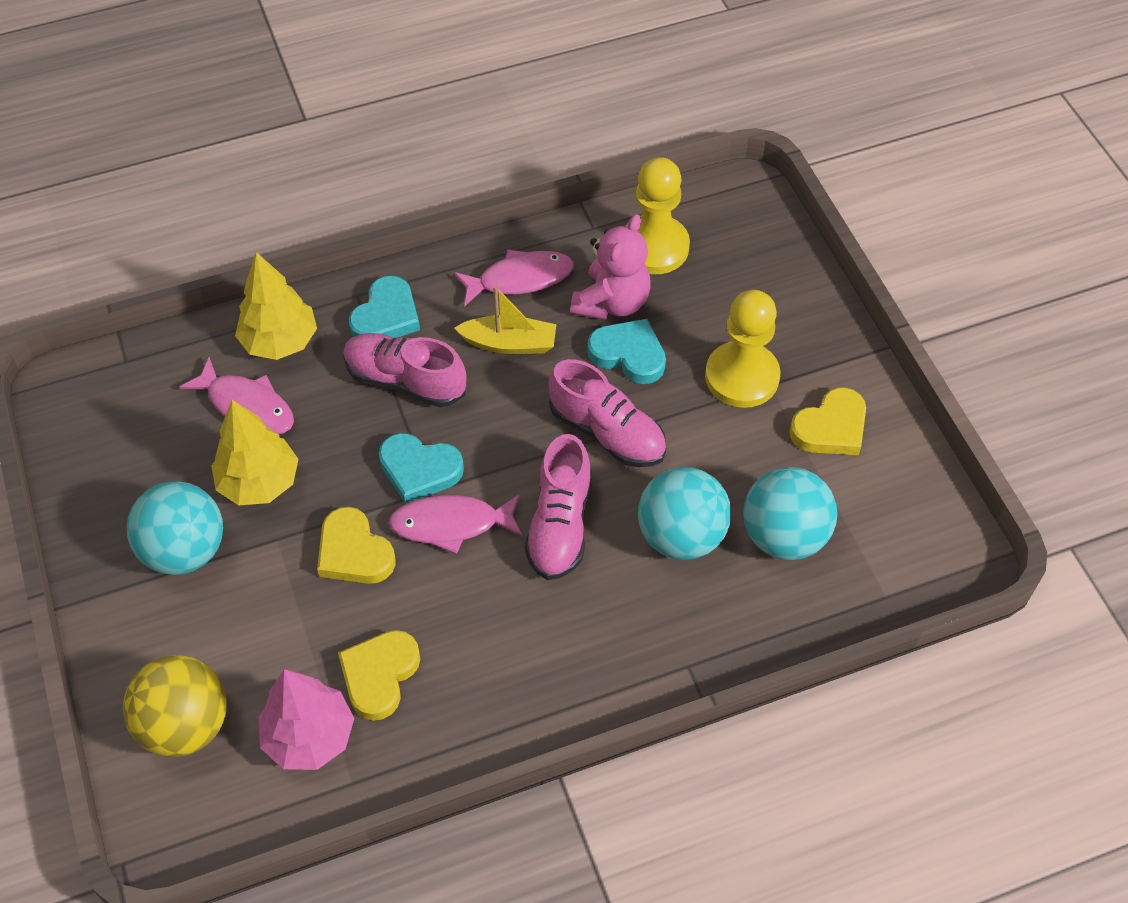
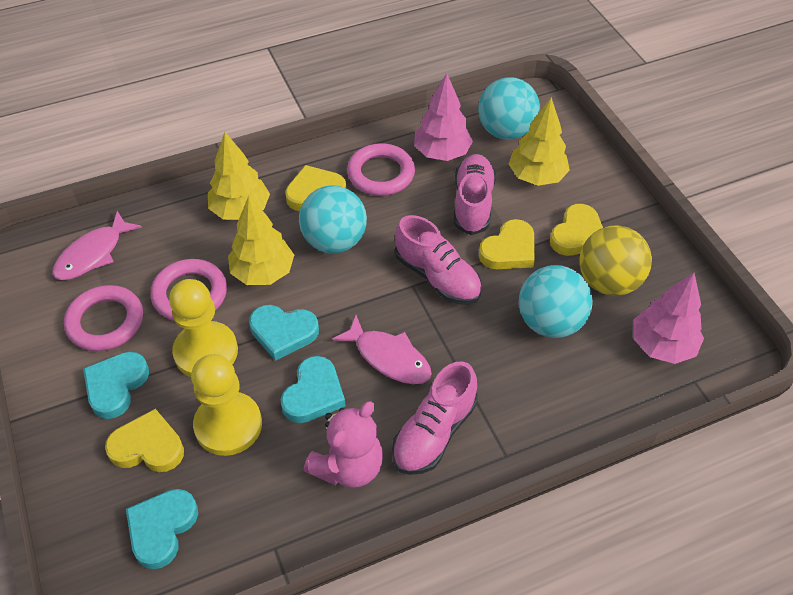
pink fish: 3 -> 2
pink ring: 0 -> 3
pink tree: 1 -> 2
turquoise heart: 3 -> 4
yellow boat: 1 -> 0
yellow heart: 3 -> 4
yellow tree: 2 -> 3

